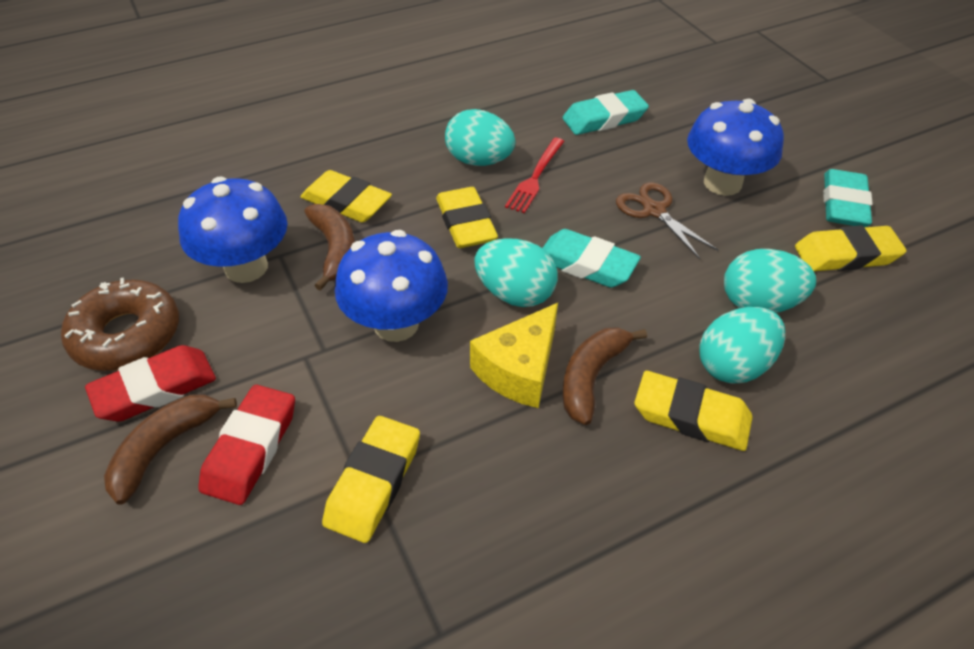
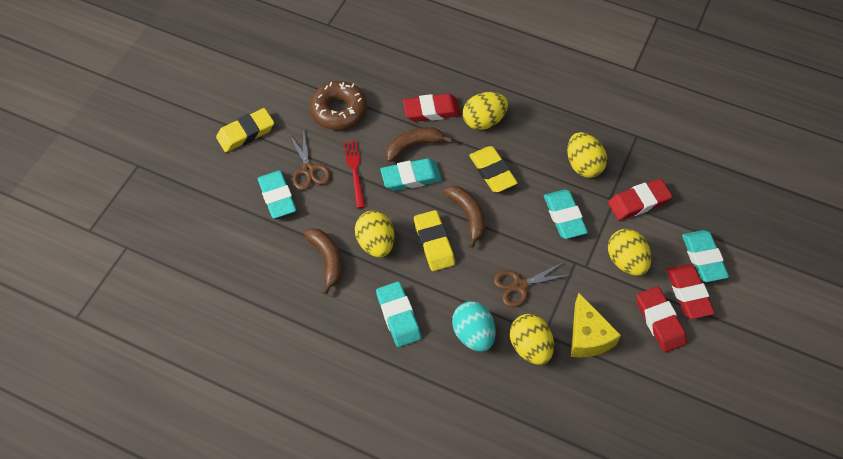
blue mushroom: 3 -> 0
brown scissors: 1 -> 2
red eraser: 2 -> 4
turquoise egg: 4 -> 1
turquoise eraser: 3 -> 5
yellow egg: 0 -> 5
yellow eraser: 5 -> 3

